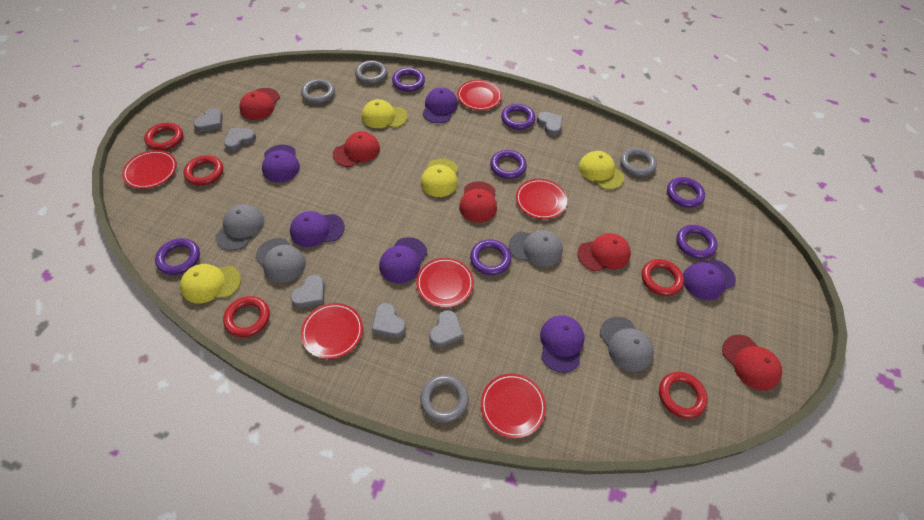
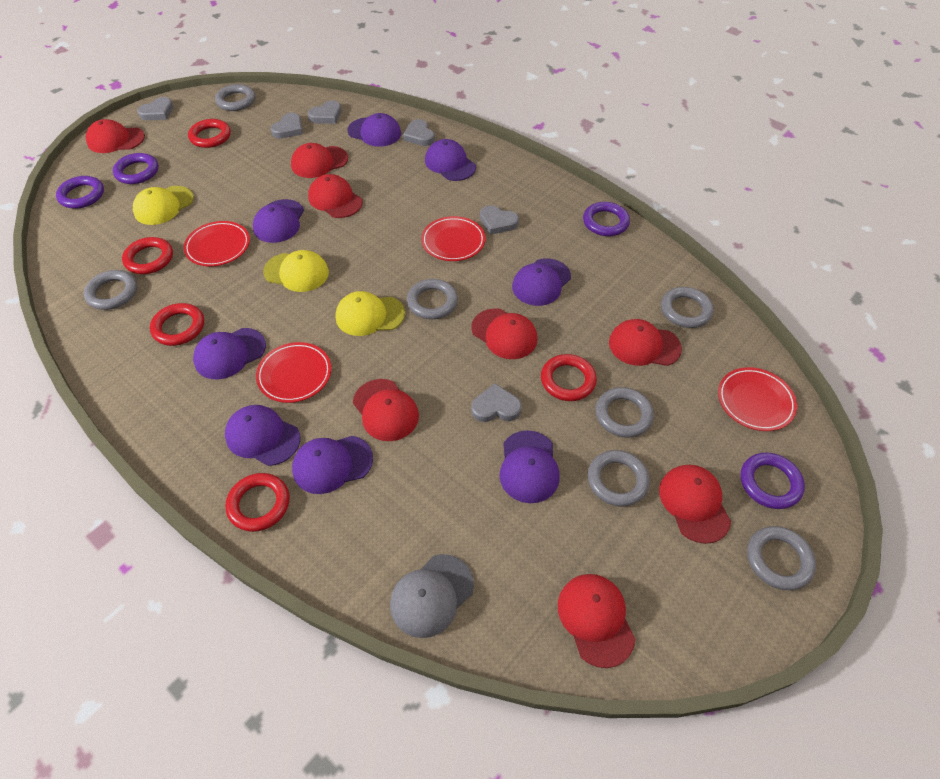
grey cap: 4 -> 1
grey ring: 4 -> 7
purple cap: 6 -> 8
purple ring: 7 -> 4
red cap: 5 -> 8
red plate: 6 -> 4
yellow cap: 4 -> 3

